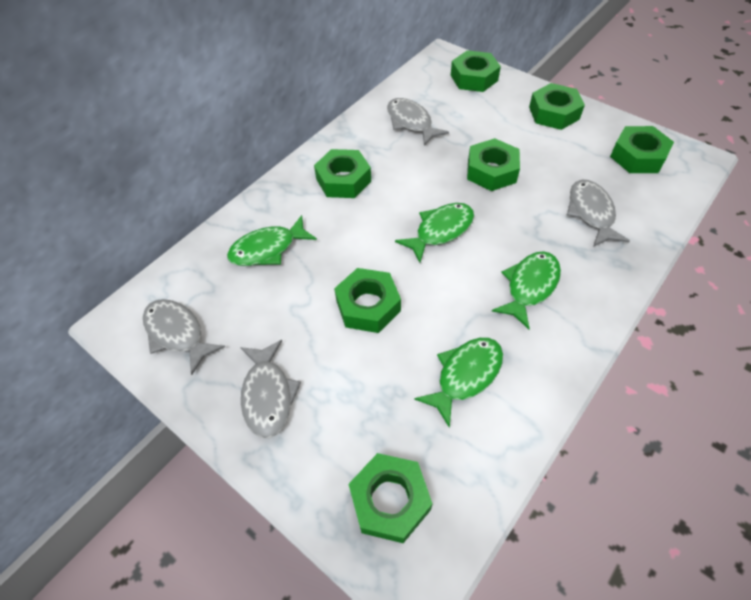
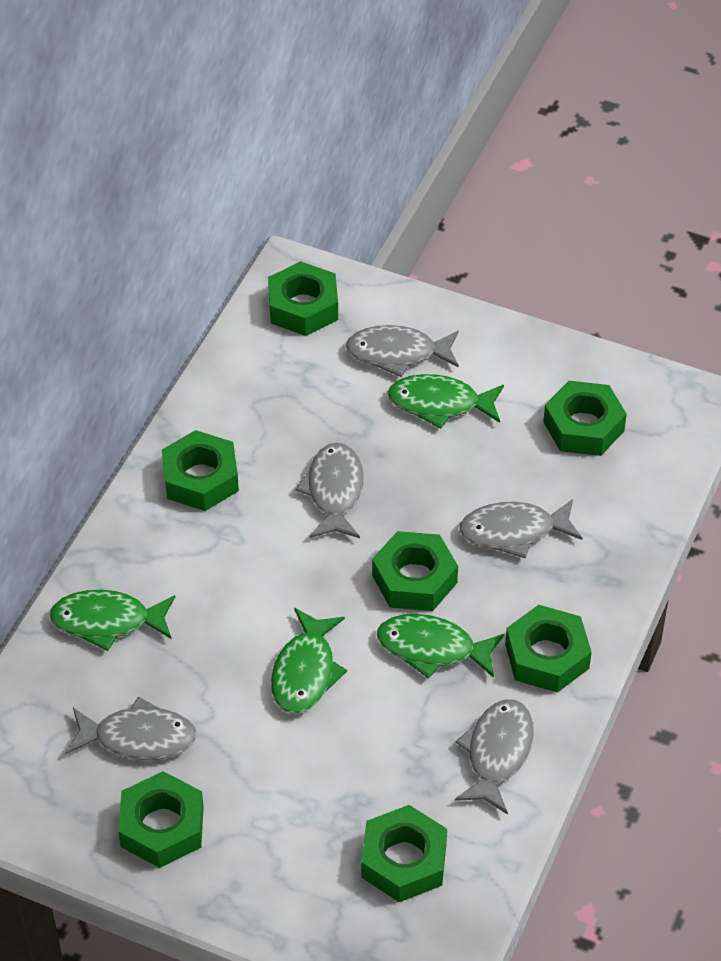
grey fish: 4 -> 5

